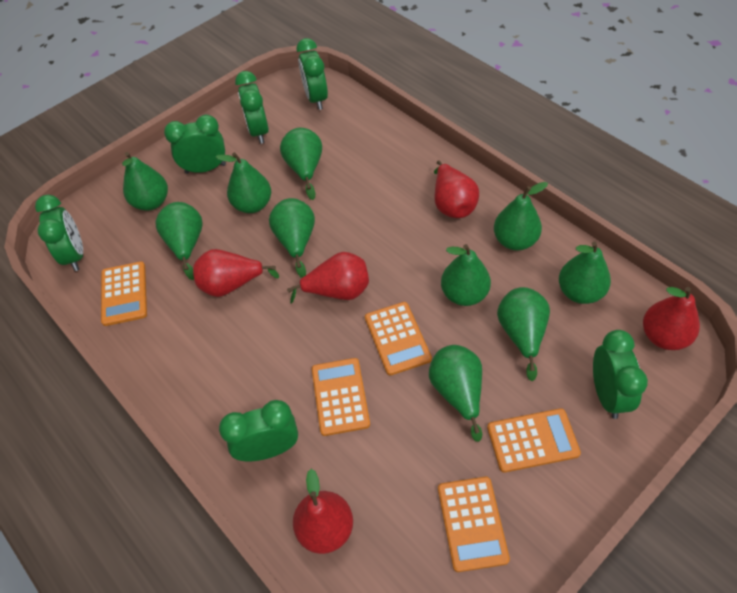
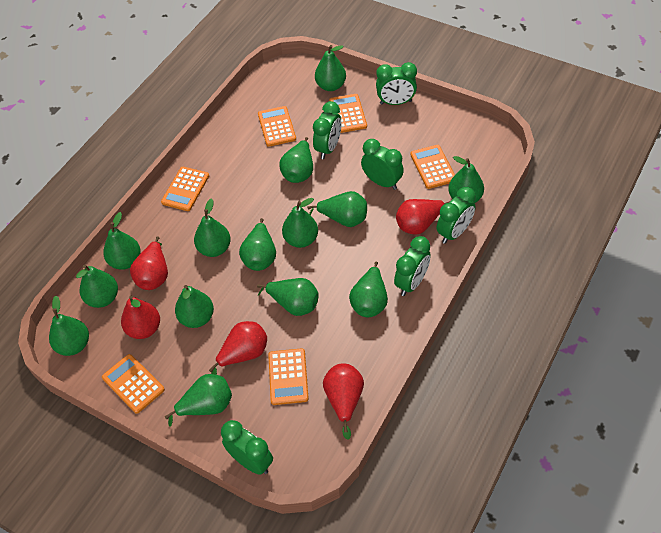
green pear: 10 -> 14
orange calculator: 5 -> 6

